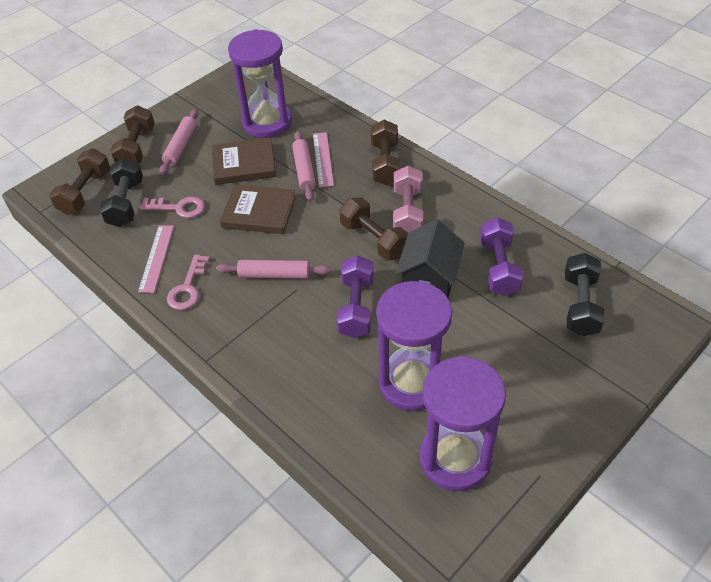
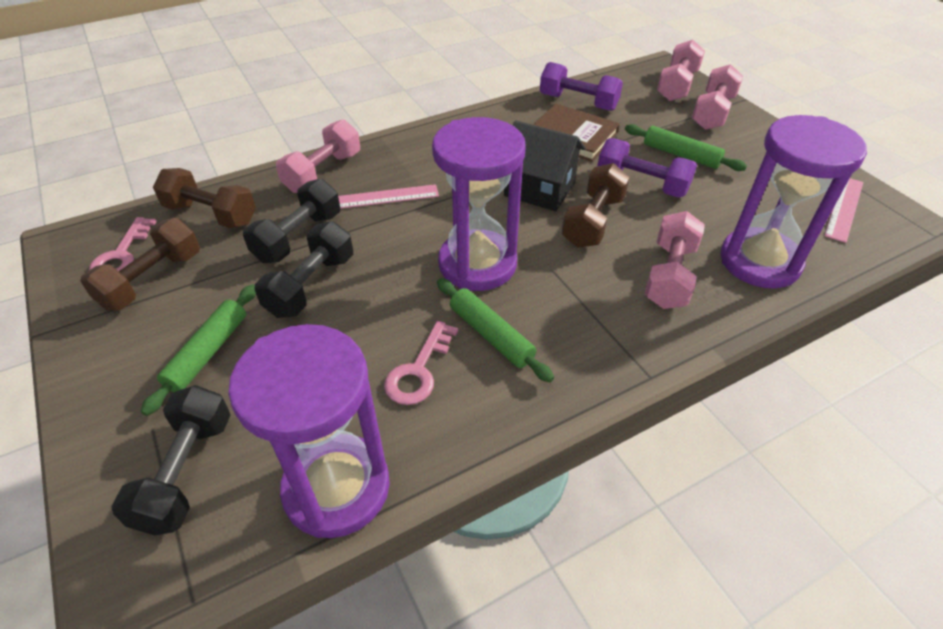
black dumbbell: 2 -> 3
brown book: 2 -> 1
brown dumbbell: 4 -> 3
green rolling pin: 0 -> 3
pink dumbbell: 1 -> 4
pink rolling pin: 3 -> 0

